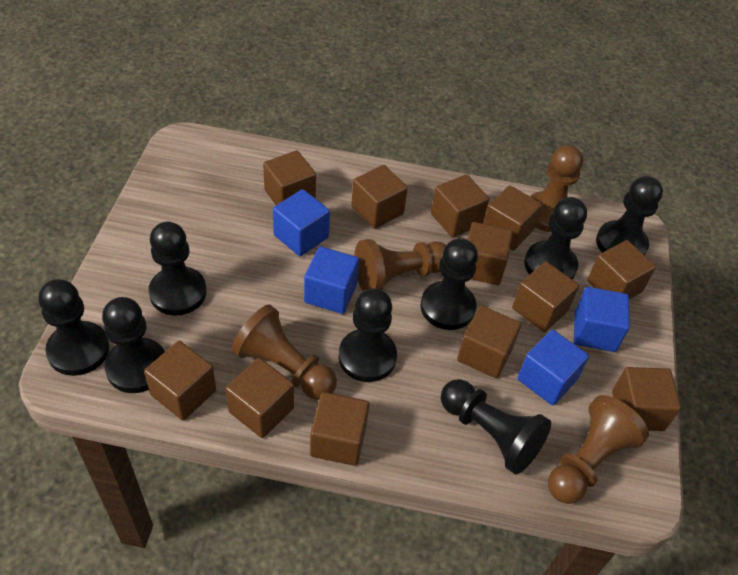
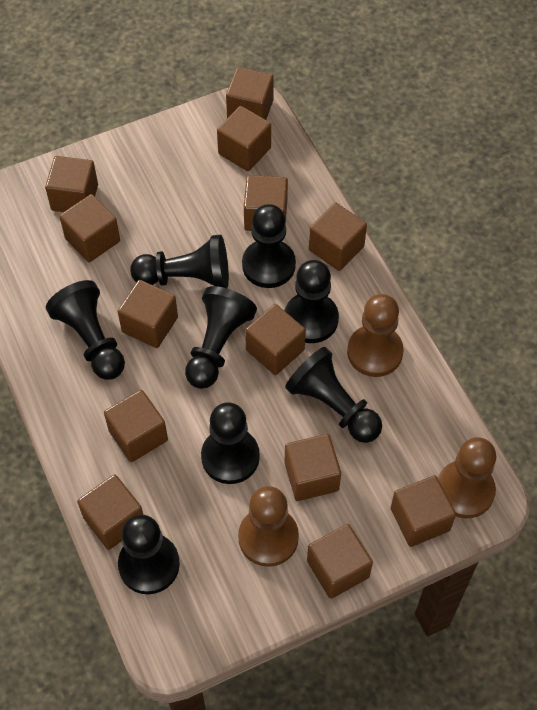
blue cube: 4 -> 0
brown cube: 12 -> 13
brown pawn: 4 -> 3

